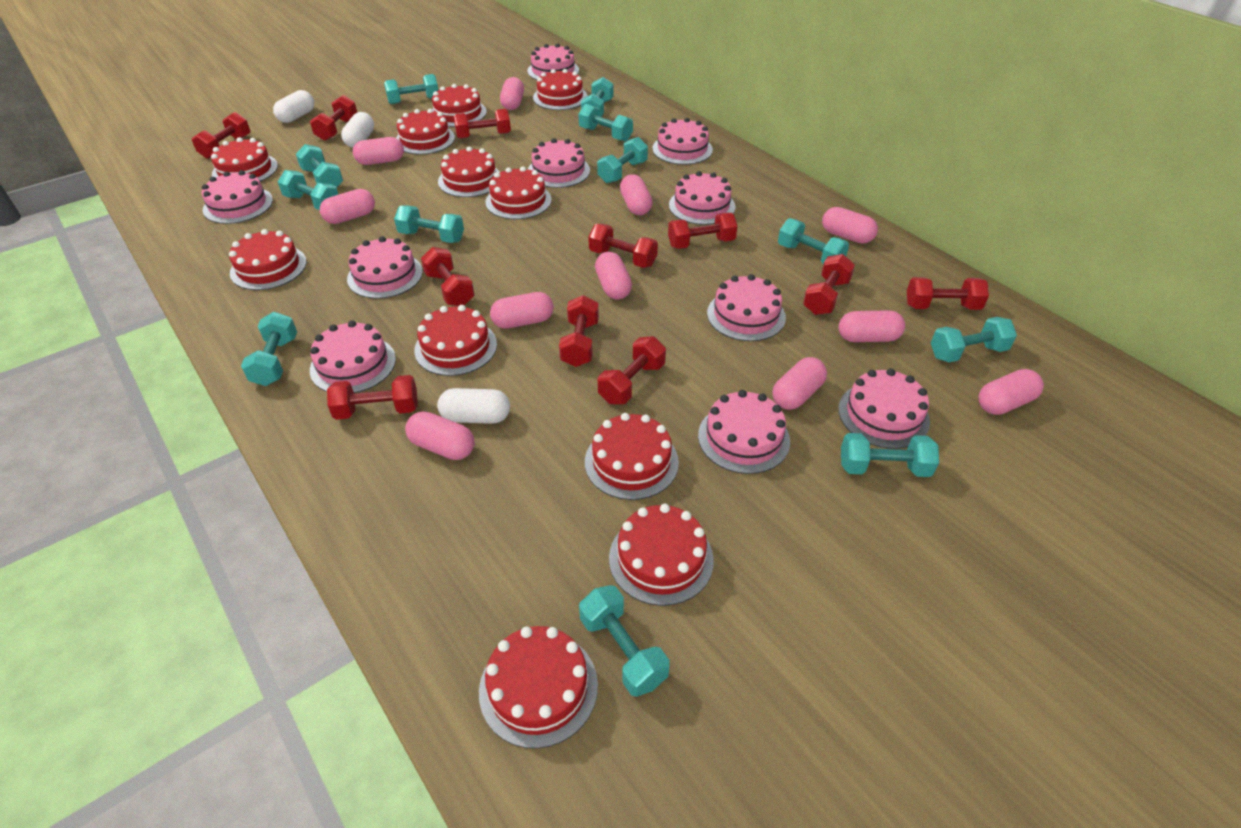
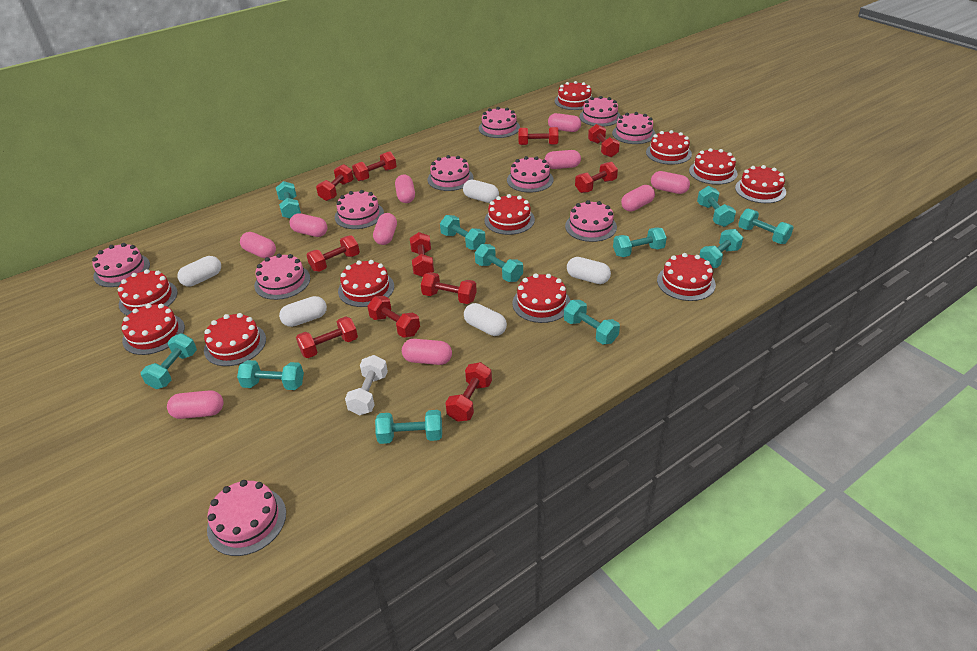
pink capsule: 11 -> 10
turquoise dumbbell: 12 -> 11
white capsule: 3 -> 5
white dumbbell: 0 -> 1

